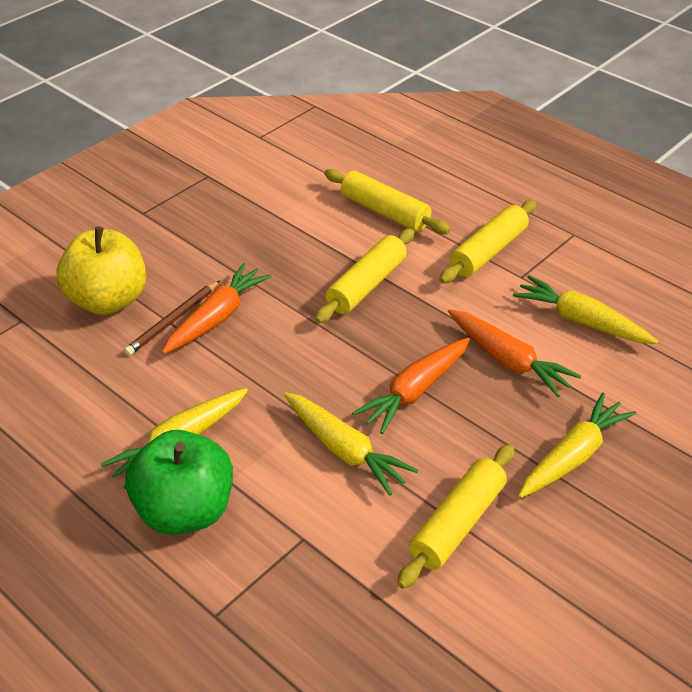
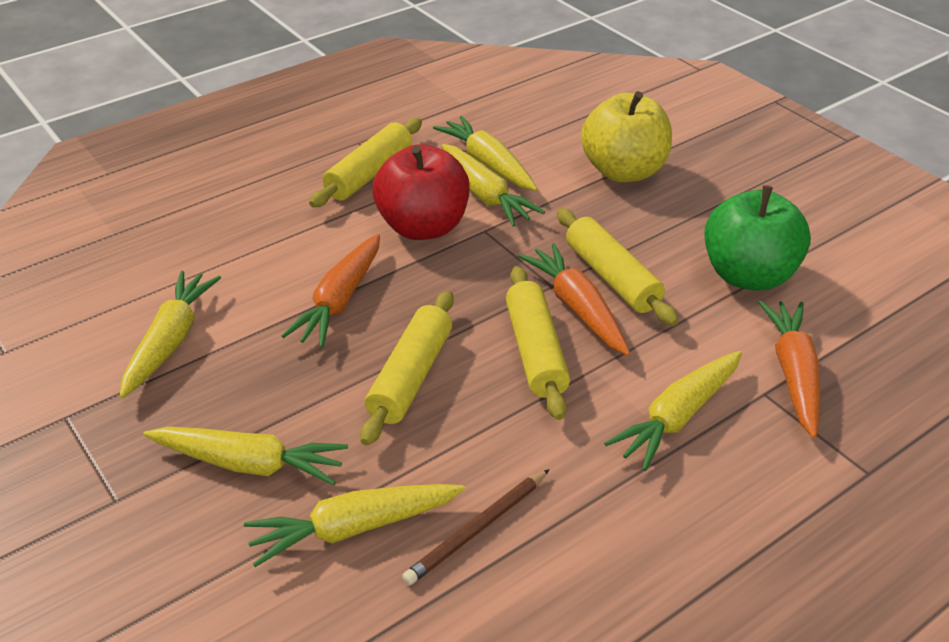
red apple: 0 -> 1
yellow carrot: 4 -> 6

